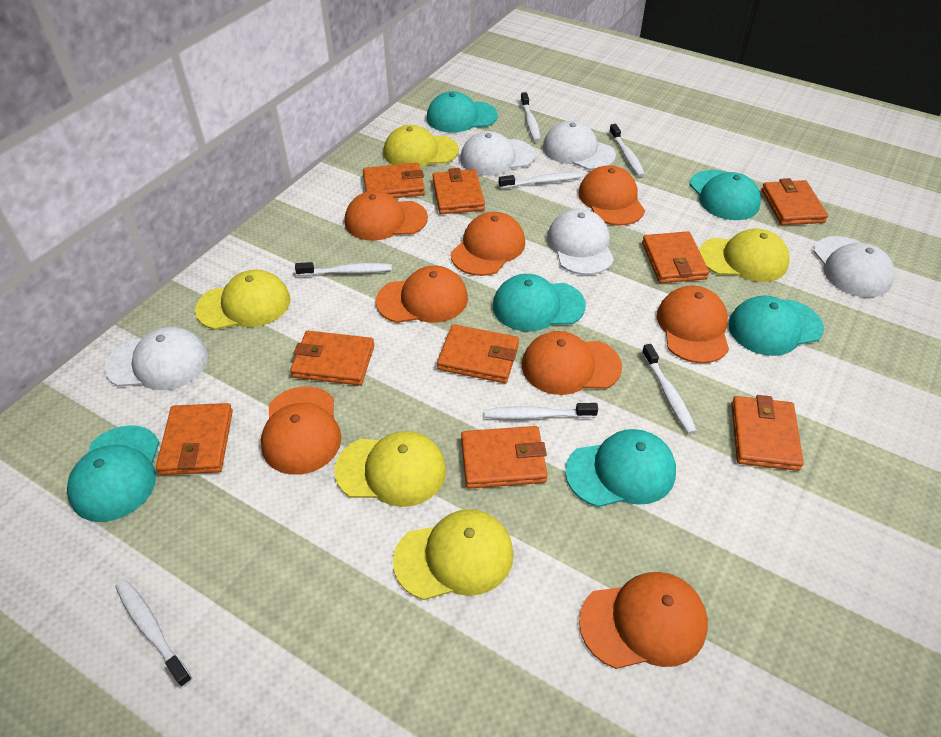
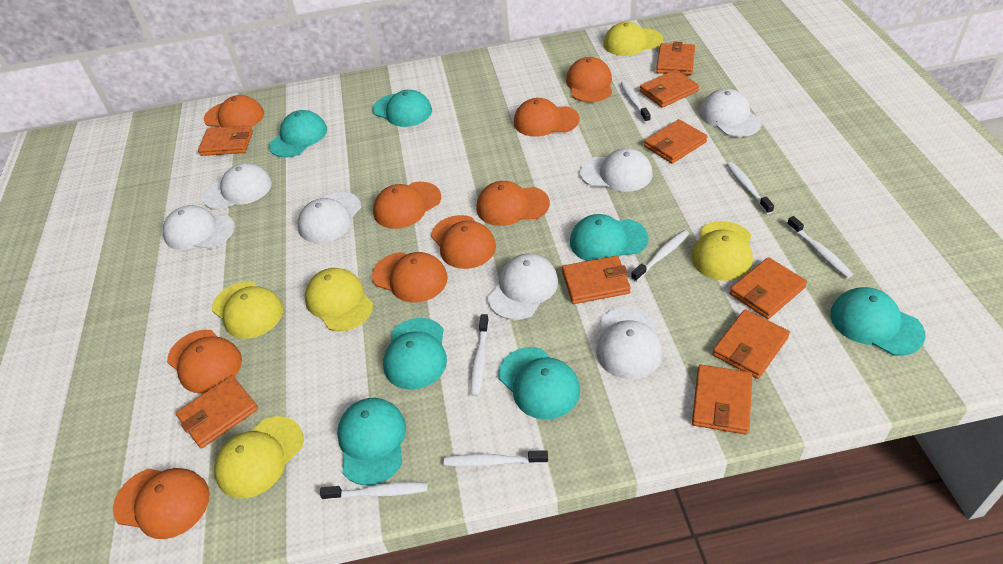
orange cap: 8 -> 9
turquoise cap: 6 -> 7
white cap: 5 -> 7

